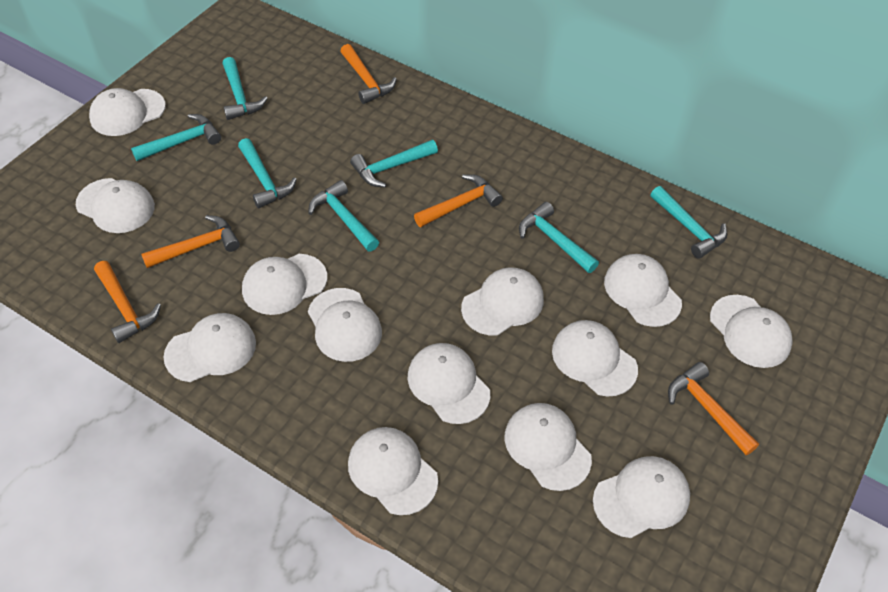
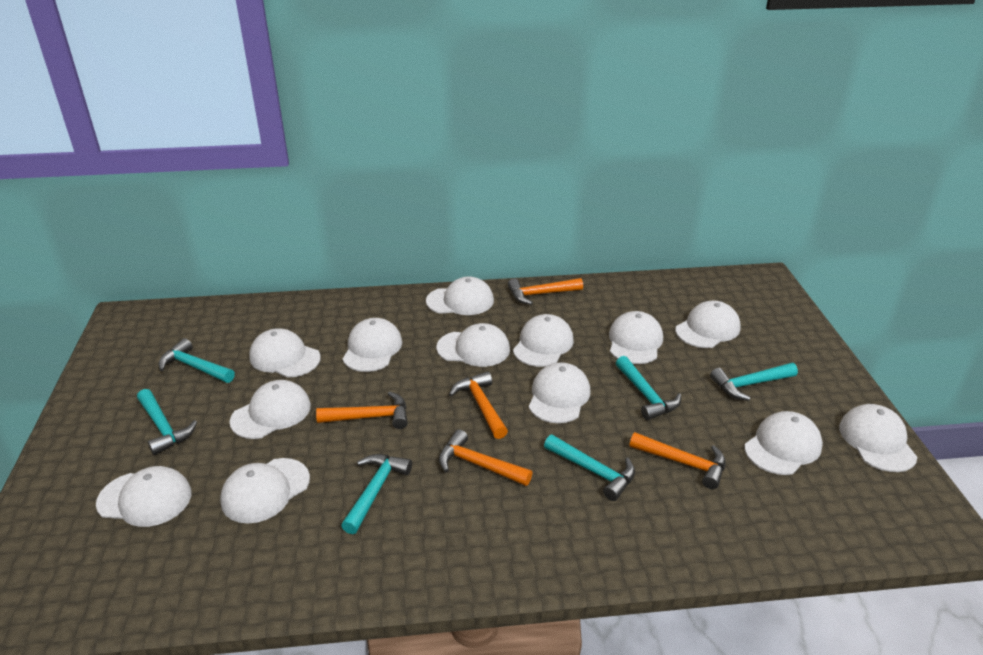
turquoise hammer: 7 -> 6

